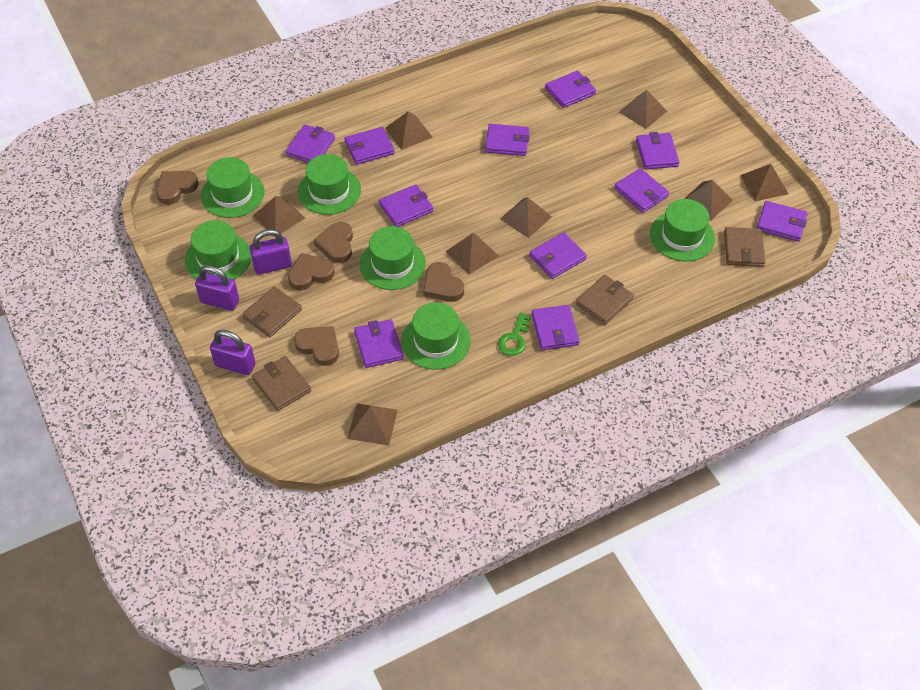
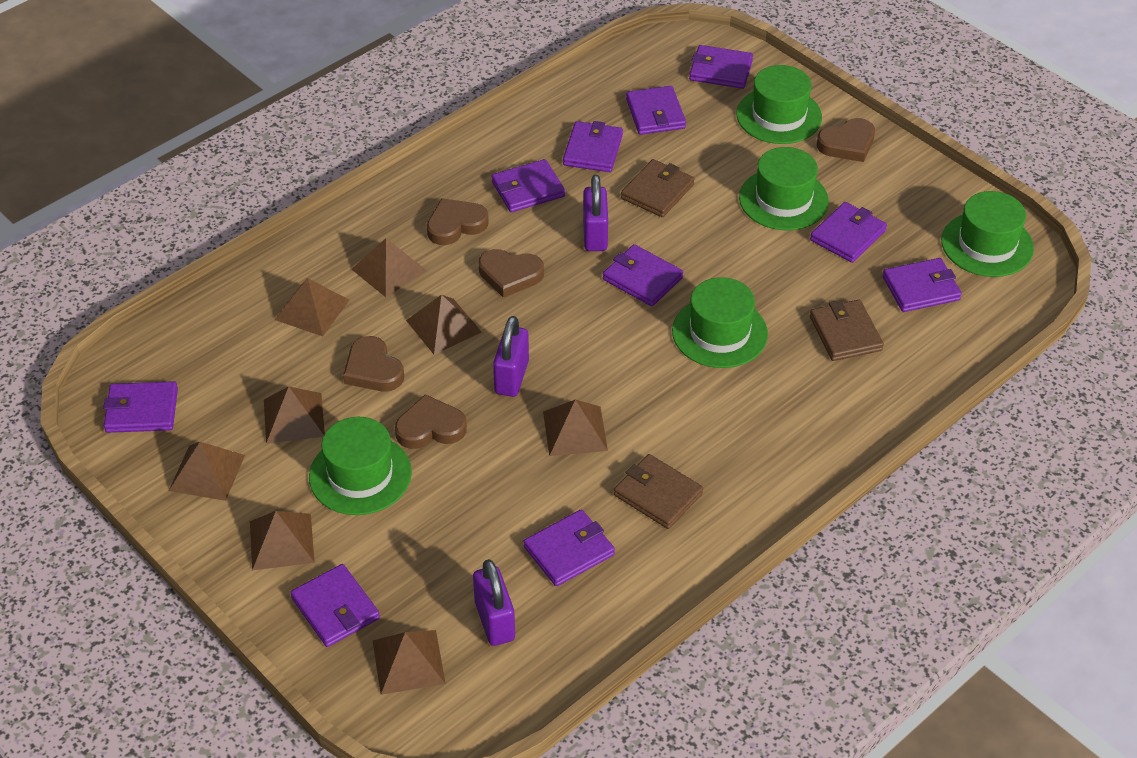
brown wallet: 4 -> 3
green hat: 6 -> 5
green key: 1 -> 0
purple wallet: 11 -> 10

